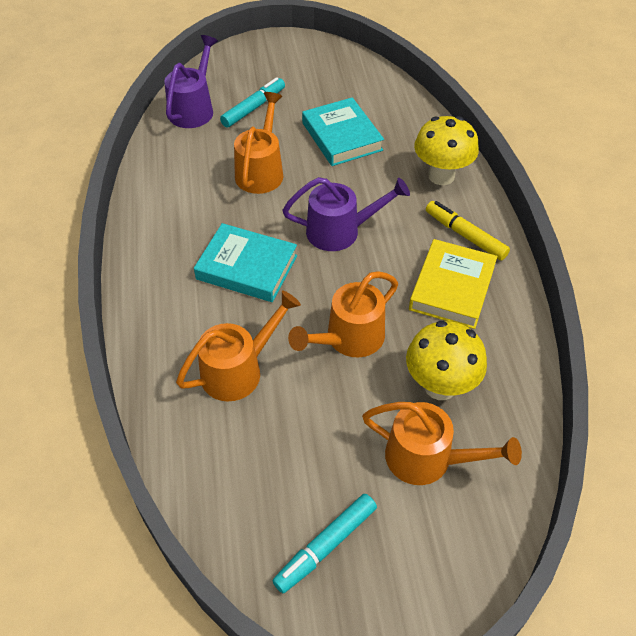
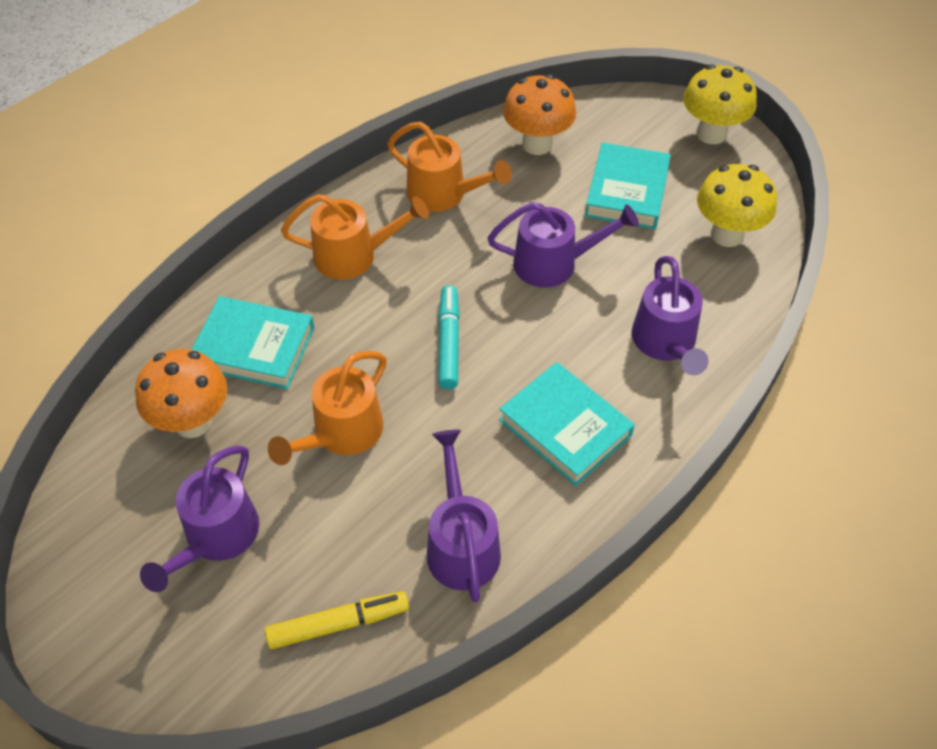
orange mushroom: 0 -> 2
orange watering can: 4 -> 3
purple watering can: 2 -> 4
turquoise book: 2 -> 3
turquoise marker: 2 -> 1
yellow book: 1 -> 0

